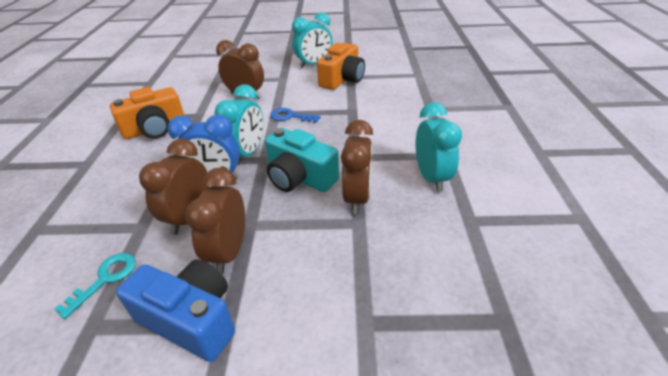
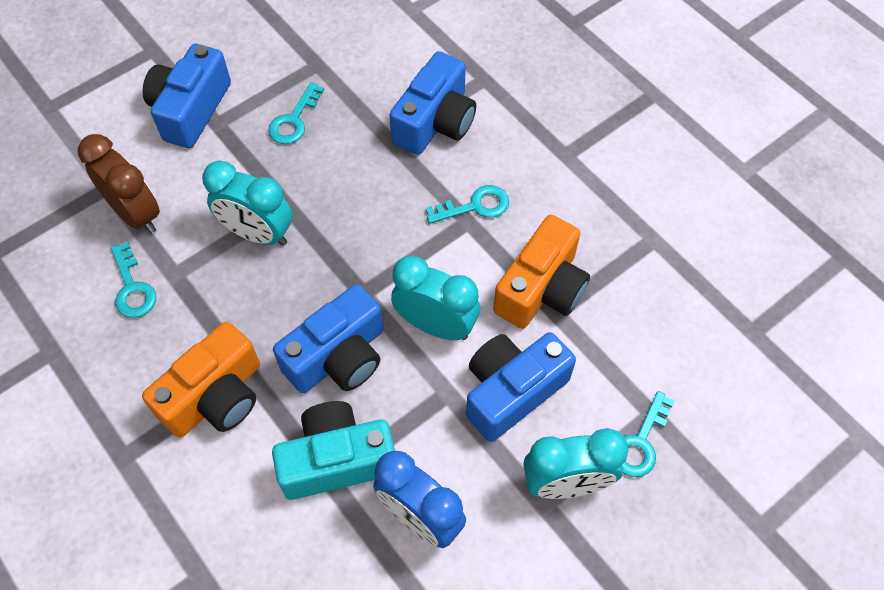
blue camera: 1 -> 4
blue key: 1 -> 0
brown clock: 4 -> 1
turquoise key: 1 -> 4

